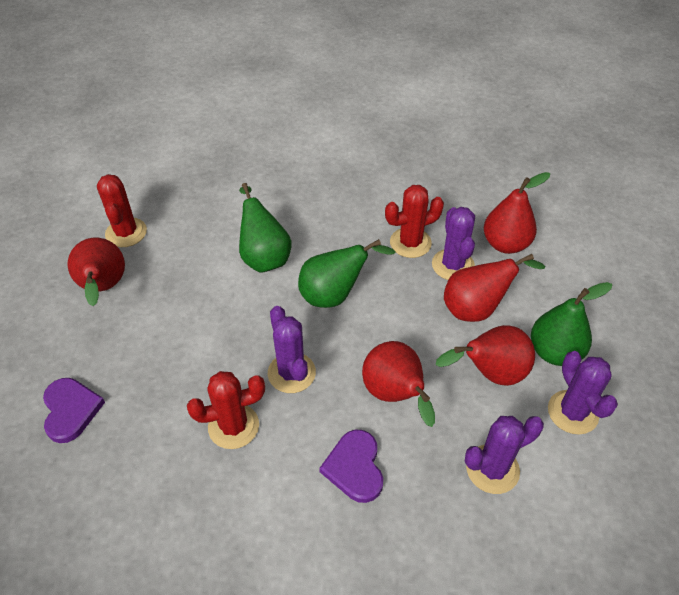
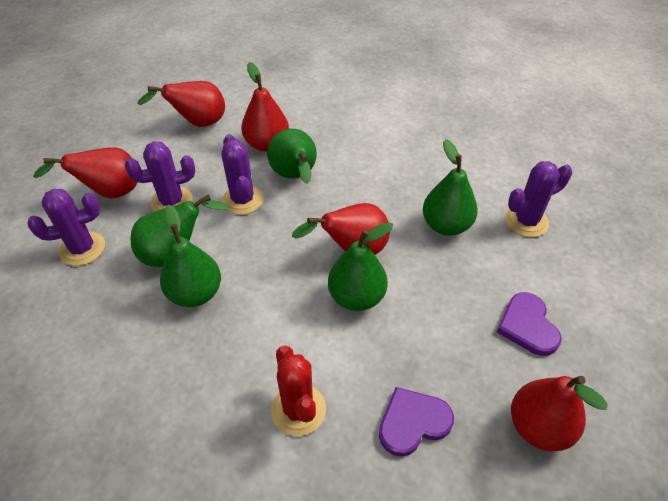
green pear: 3 -> 5
red cactus: 3 -> 1

